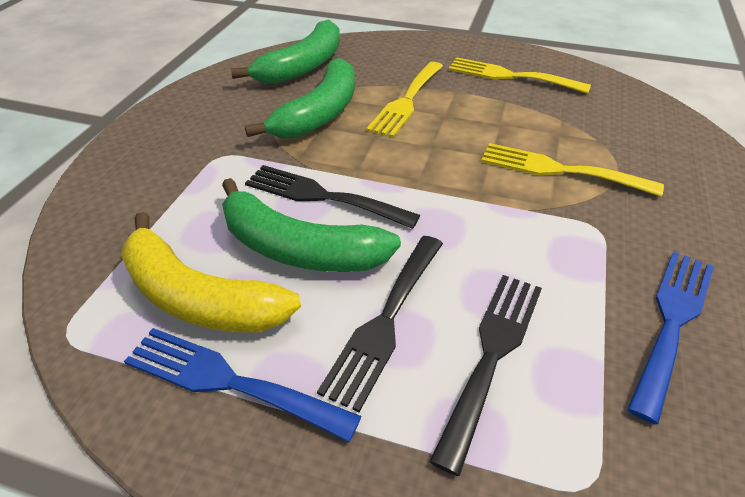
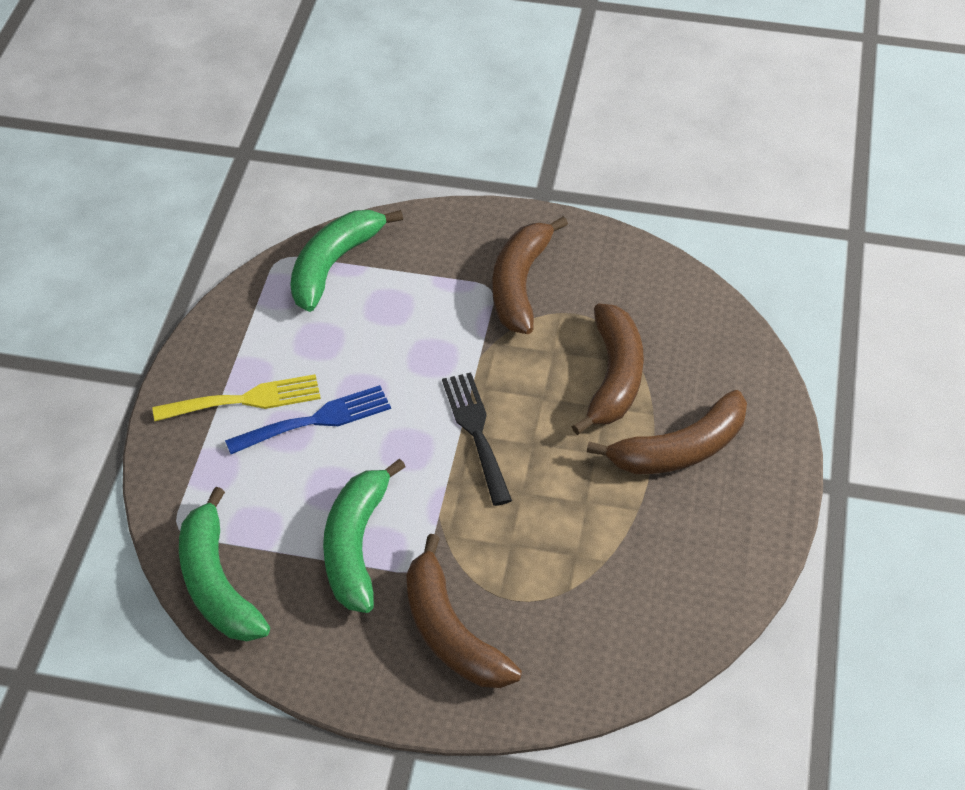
black fork: 3 -> 1
blue fork: 2 -> 1
brown banana: 0 -> 4
yellow banana: 1 -> 0
yellow fork: 3 -> 1

